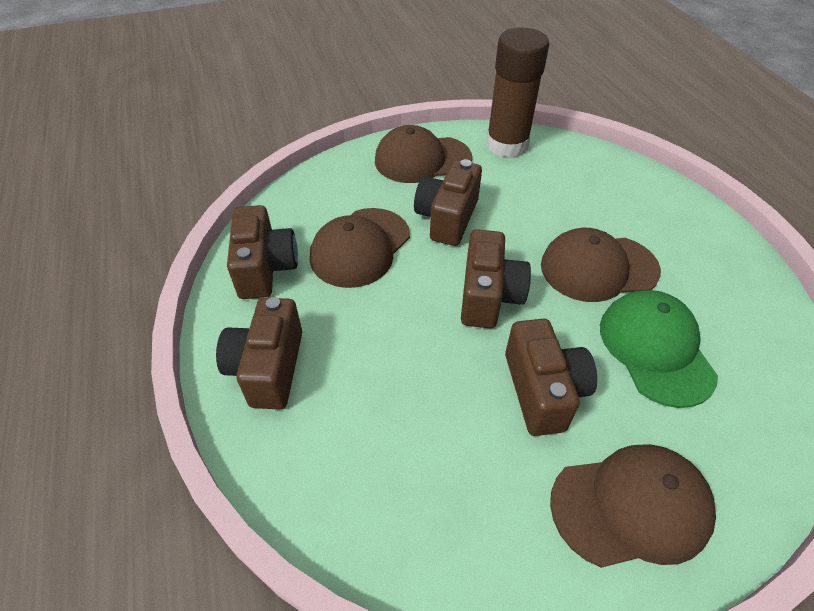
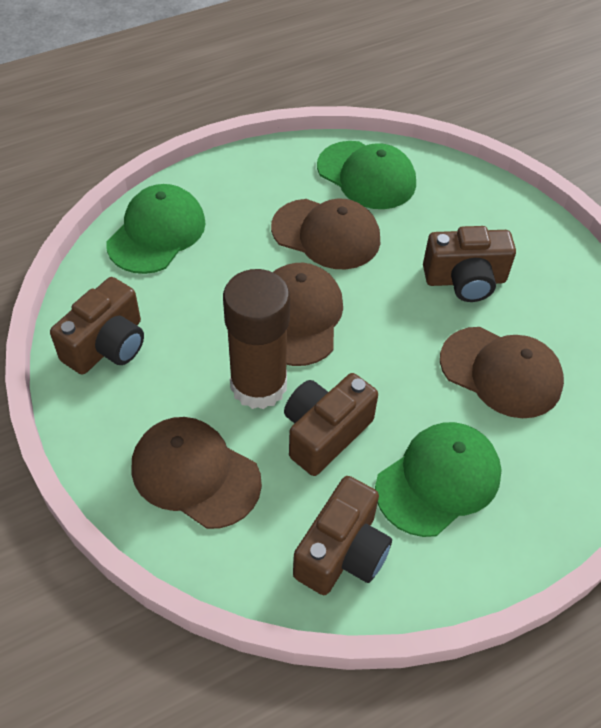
brown camera: 5 -> 4
green cap: 1 -> 3

